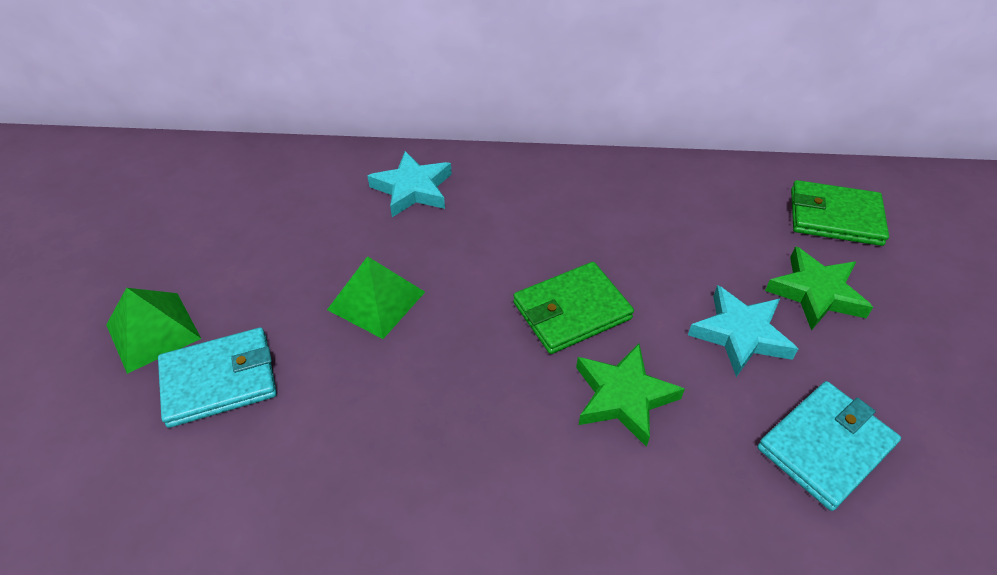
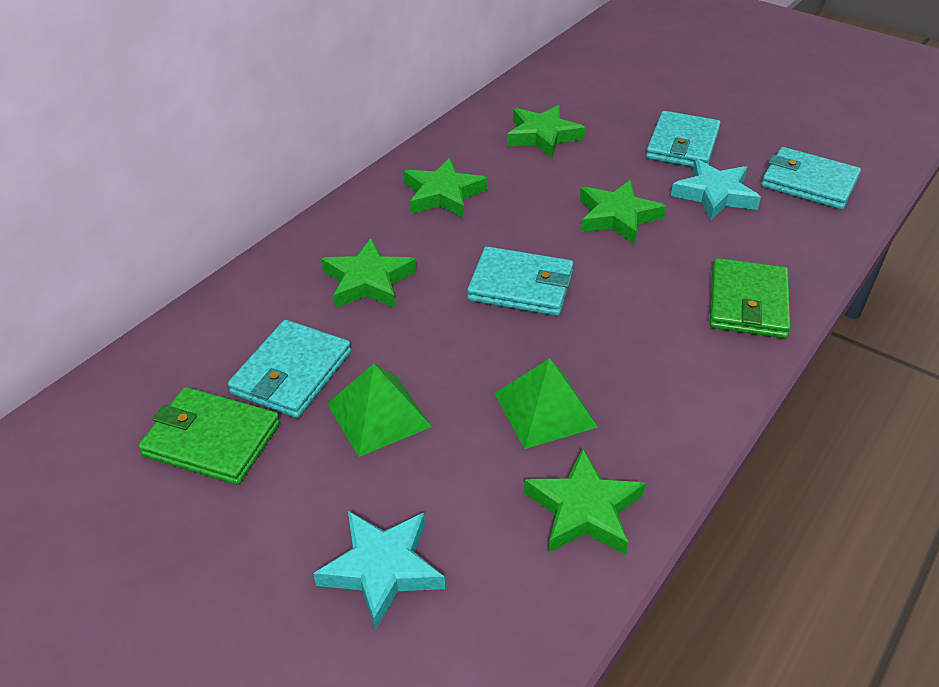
green star: 2 -> 5
turquoise wallet: 2 -> 4

